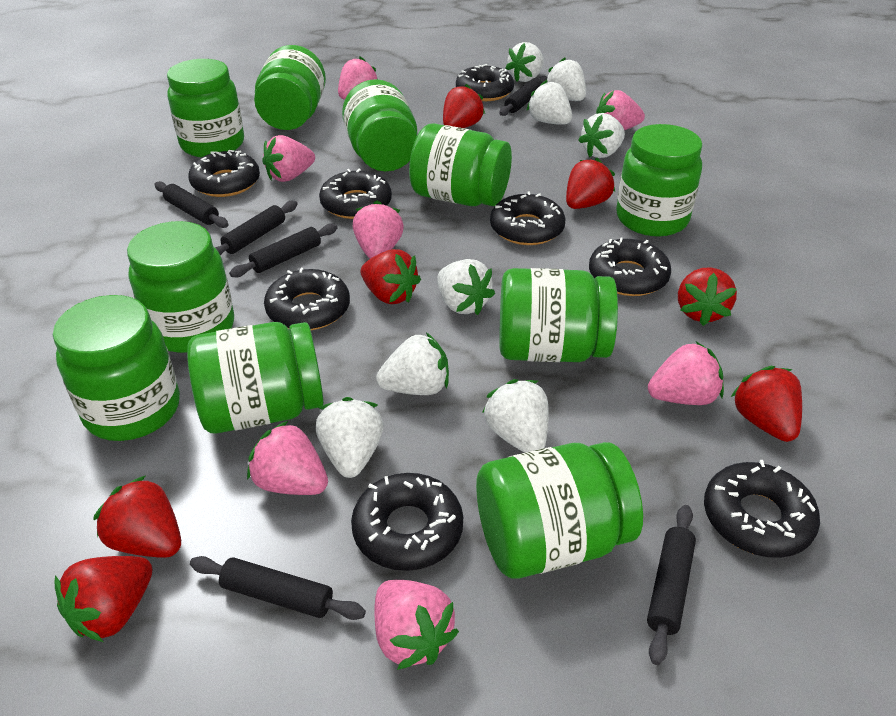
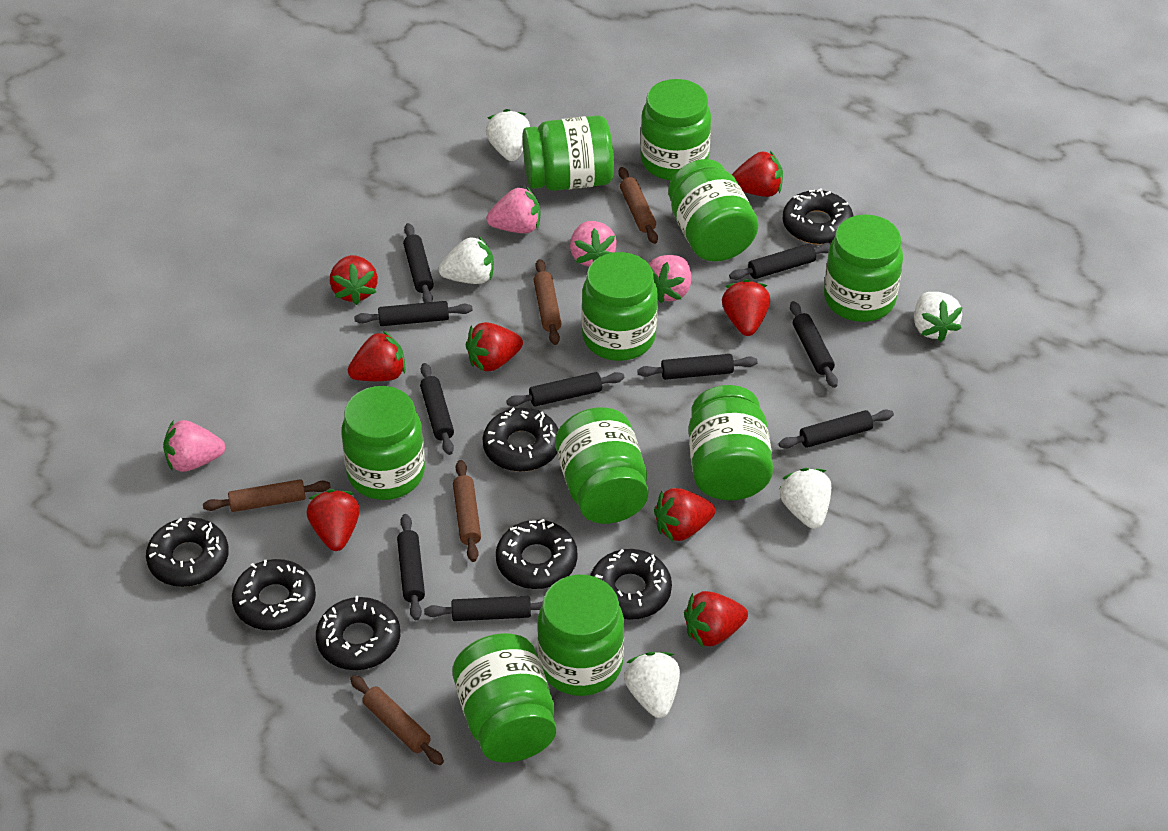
black donut: 8 -> 7
black rolling pin: 6 -> 10
brown rolling pin: 0 -> 5
pink strawberry: 7 -> 4
red strawberry: 7 -> 8
white strawberry: 8 -> 5

